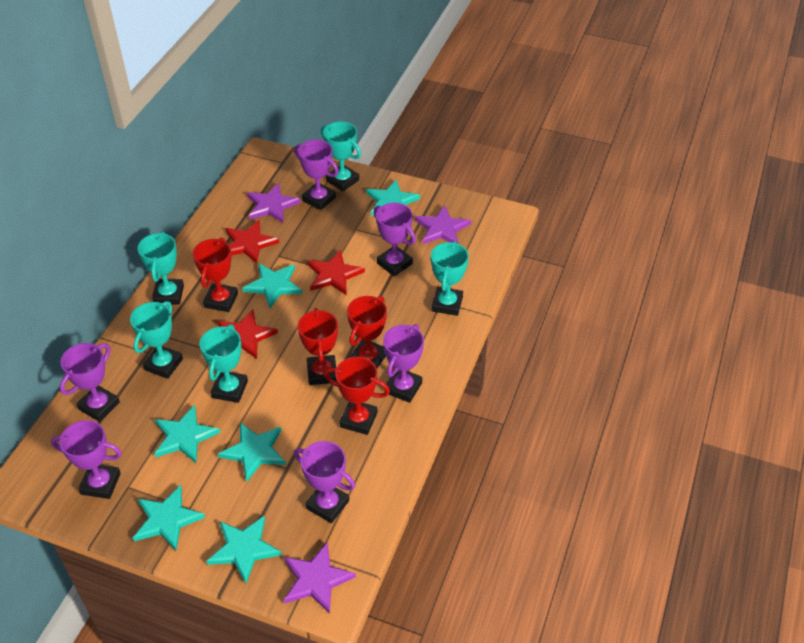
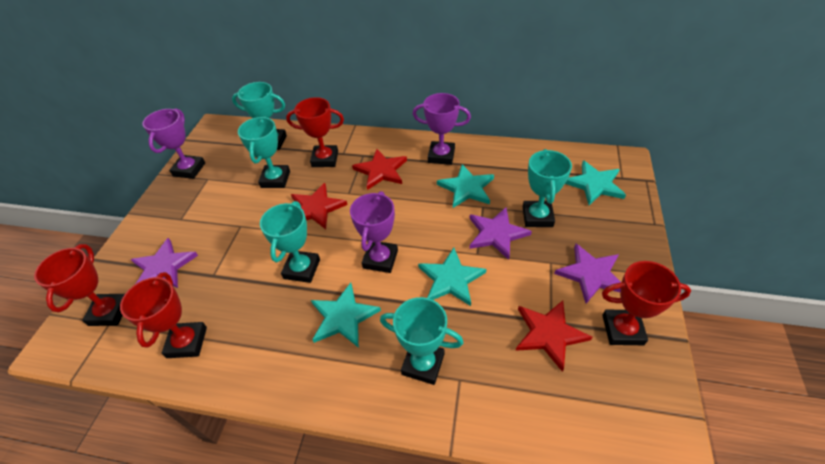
purple trophy: 6 -> 3
turquoise star: 6 -> 4

